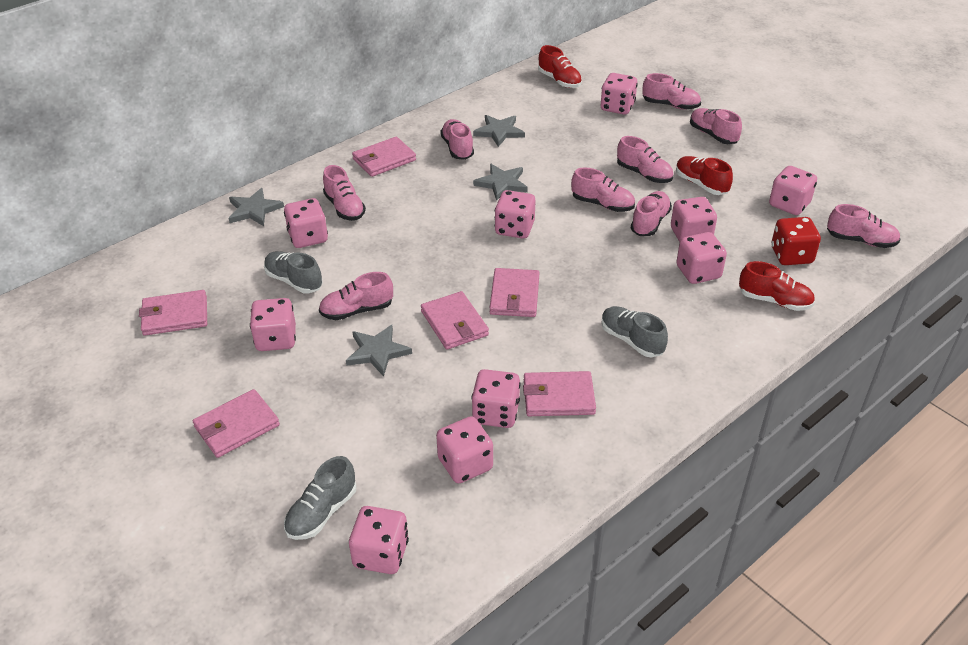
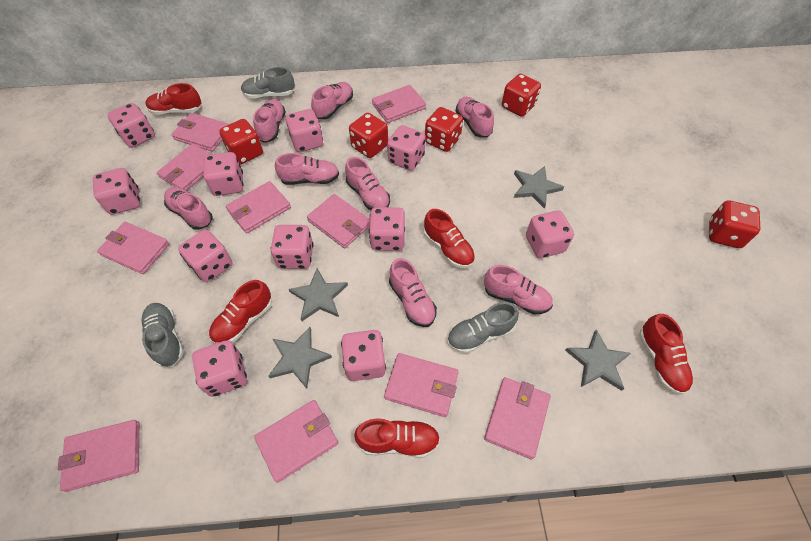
pink dice: 10 -> 11
pink shoe: 9 -> 8
pink wallet: 6 -> 10
red dice: 1 -> 5
red shoe: 3 -> 5

